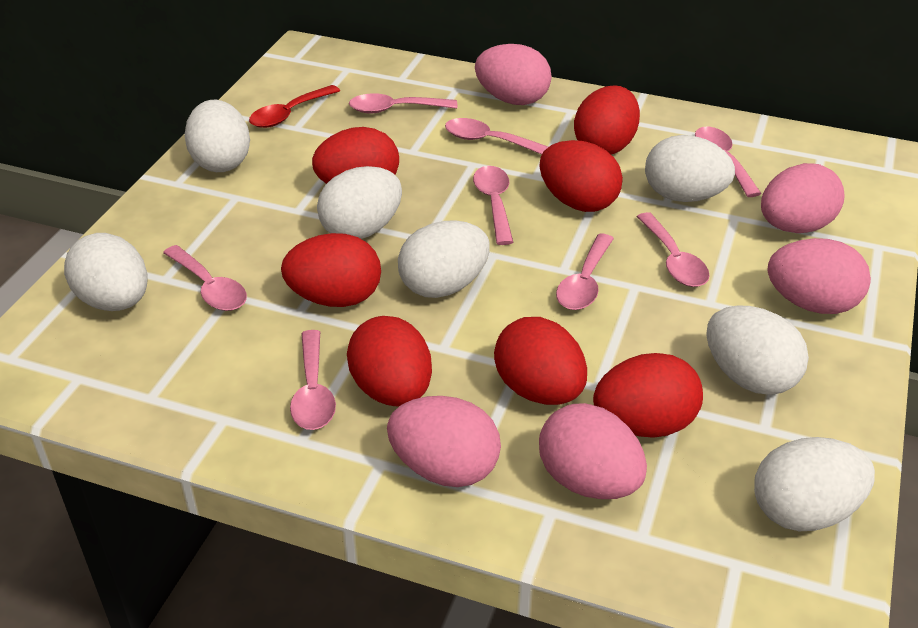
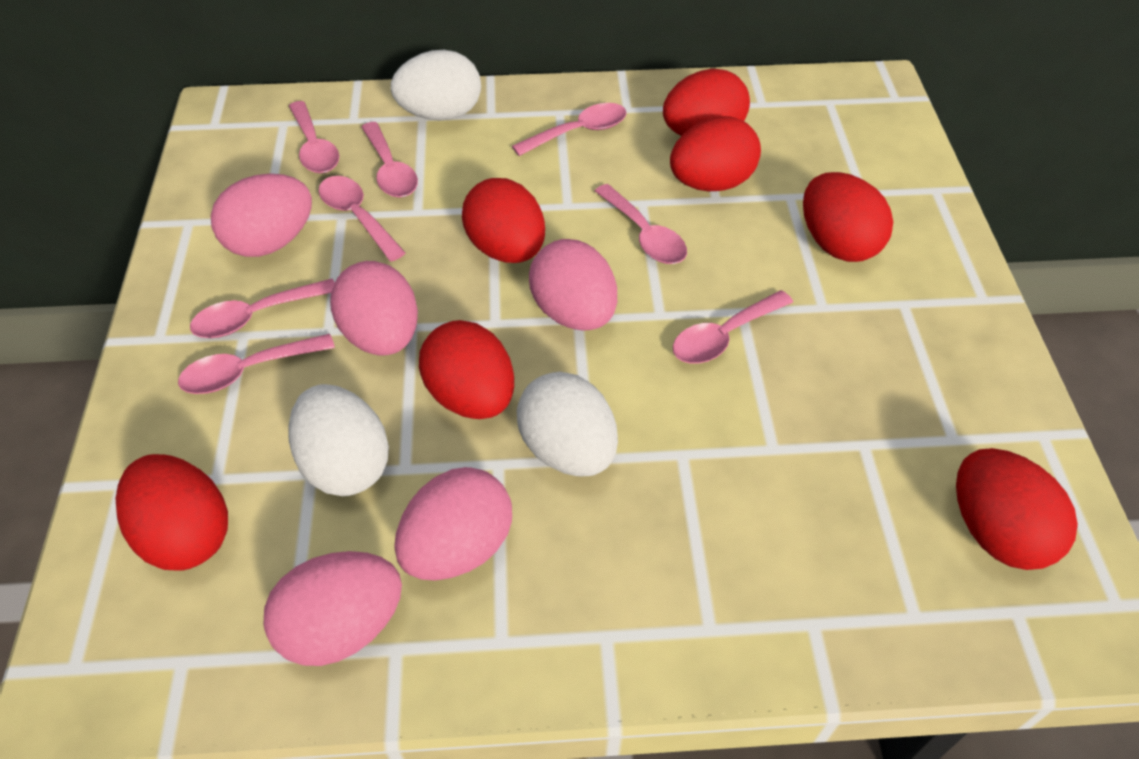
red spoon: 1 -> 0
white egg: 7 -> 3

